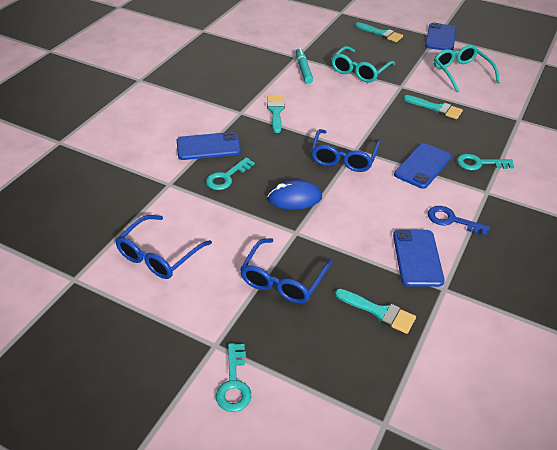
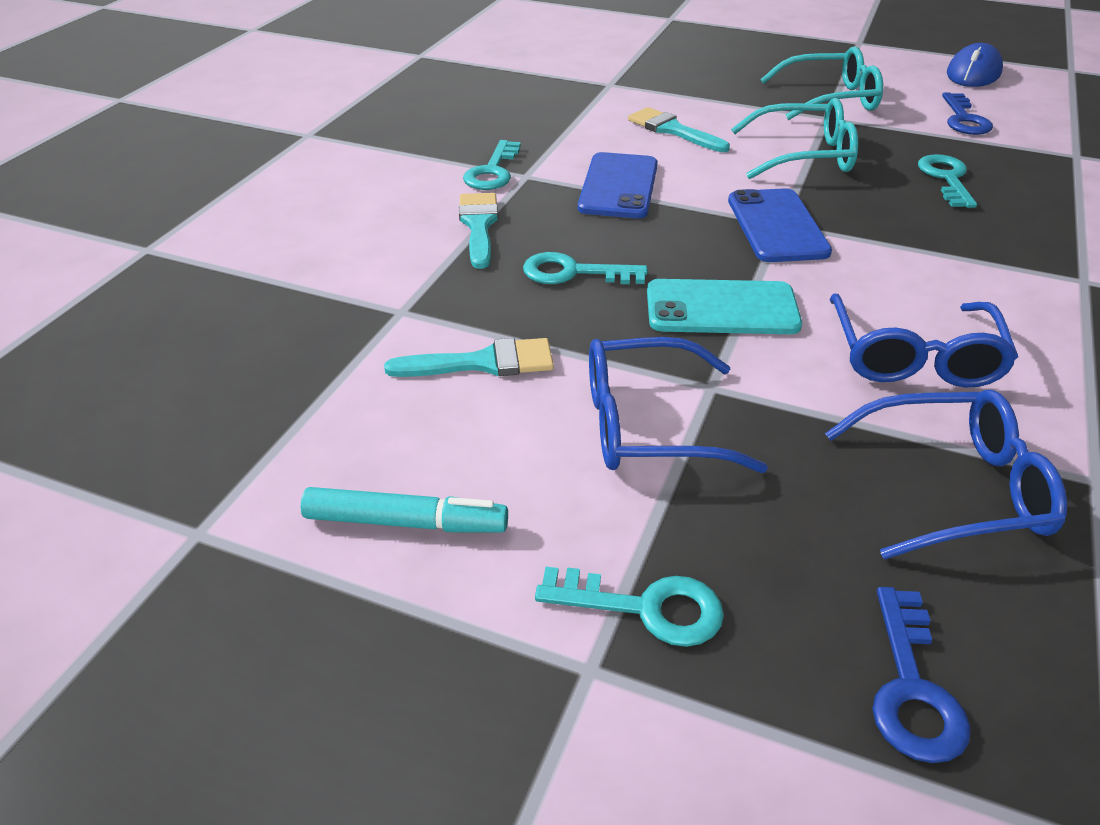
blue key: 1 -> 2
blue phone: 4 -> 2
turquoise brush: 4 -> 3
turquoise key: 3 -> 4
turquoise phone: 0 -> 1

